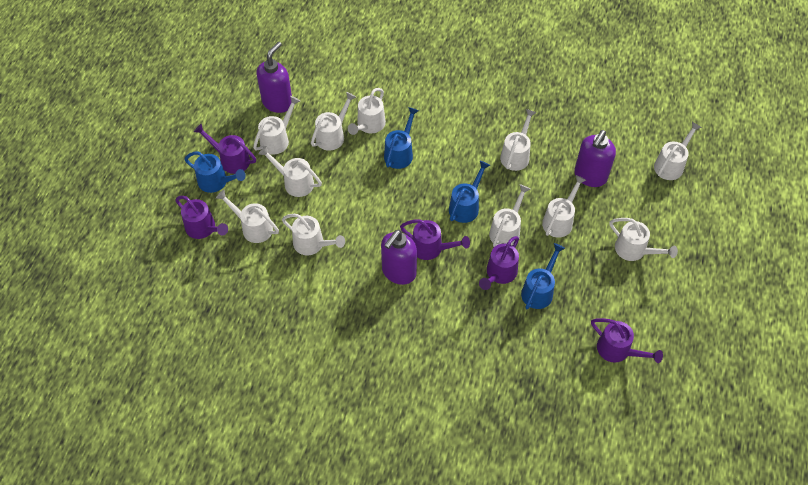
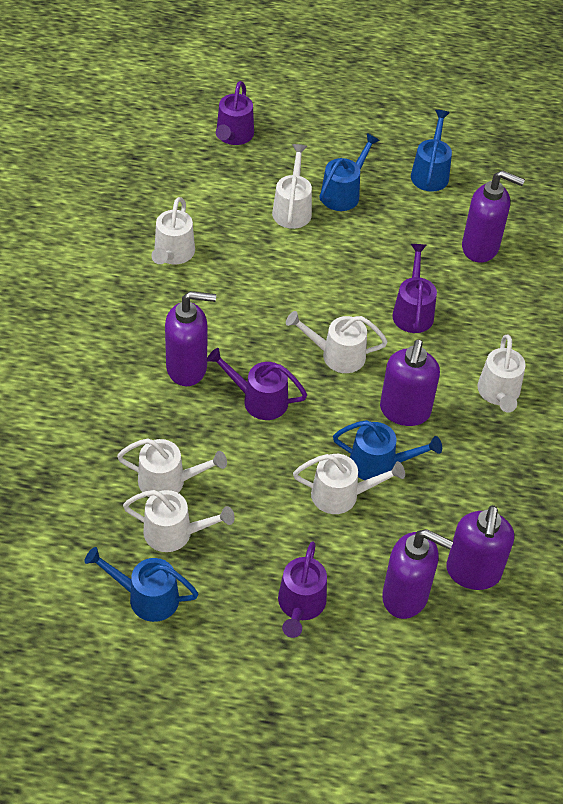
purple soap dispenser: 3 -> 5
purple watering can: 5 -> 4
white watering can: 11 -> 7

